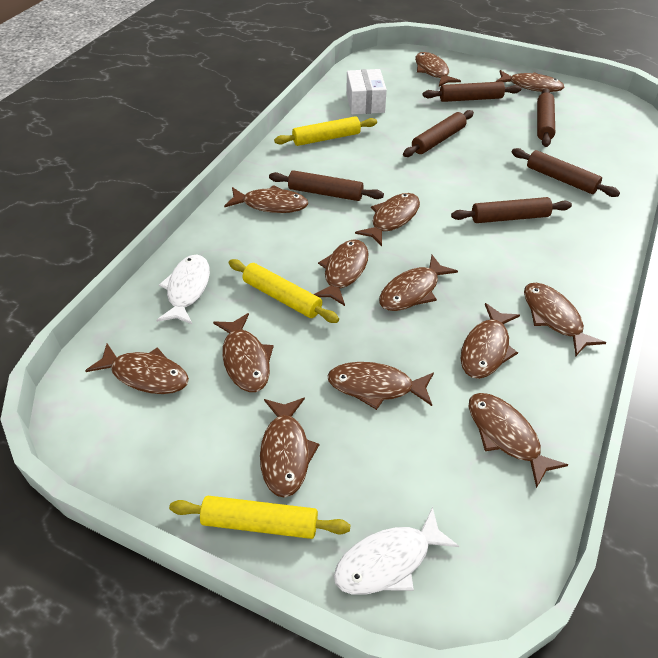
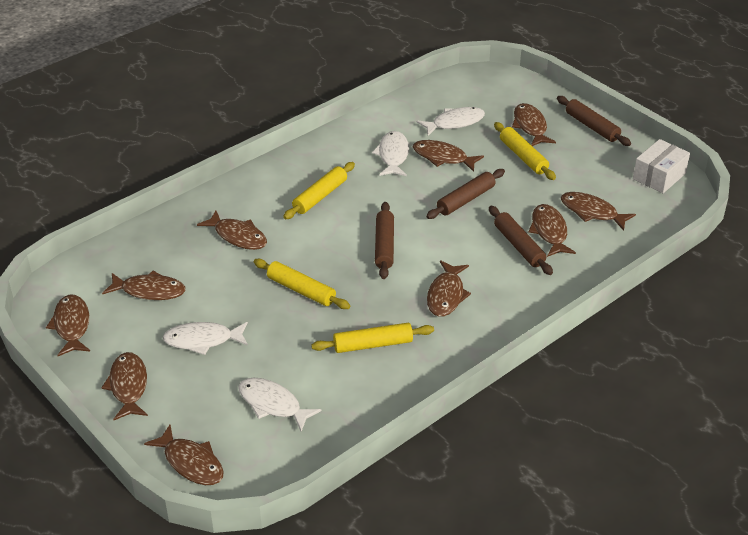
brown fish: 13 -> 10
brown rolling pin: 6 -> 4
white fish: 2 -> 4
yellow rolling pin: 3 -> 4

